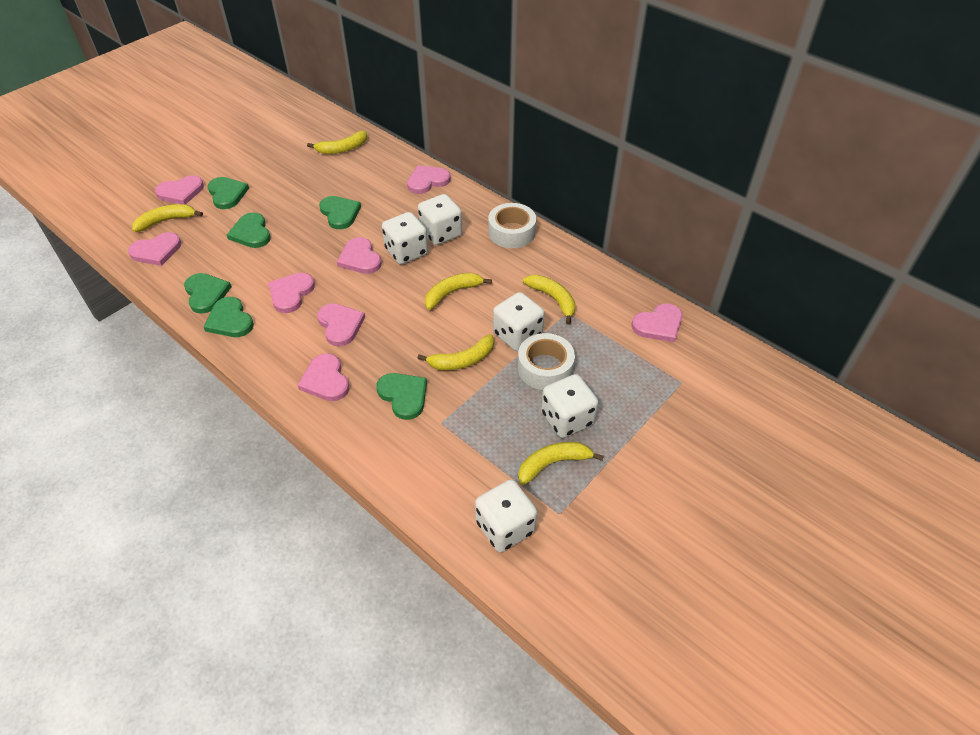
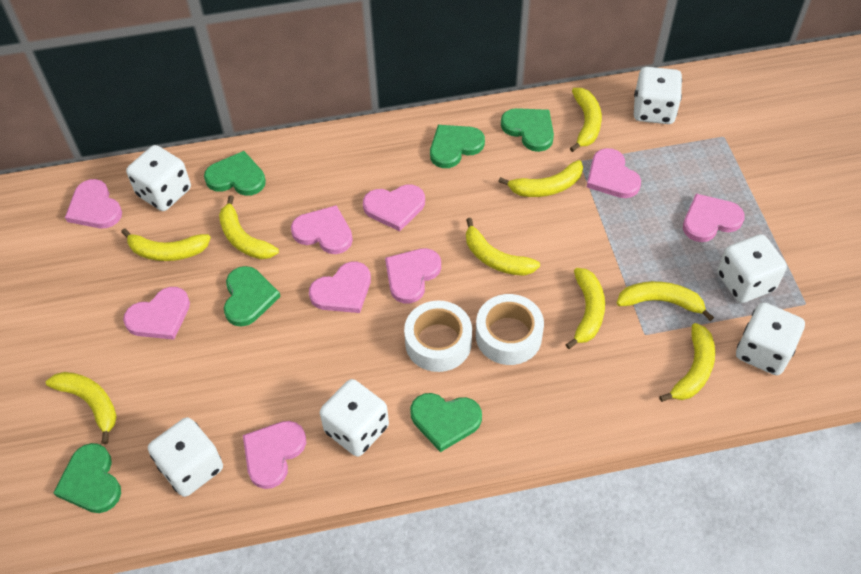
pink heart: 8 -> 9
white dice: 5 -> 6
yellow banana: 6 -> 9

